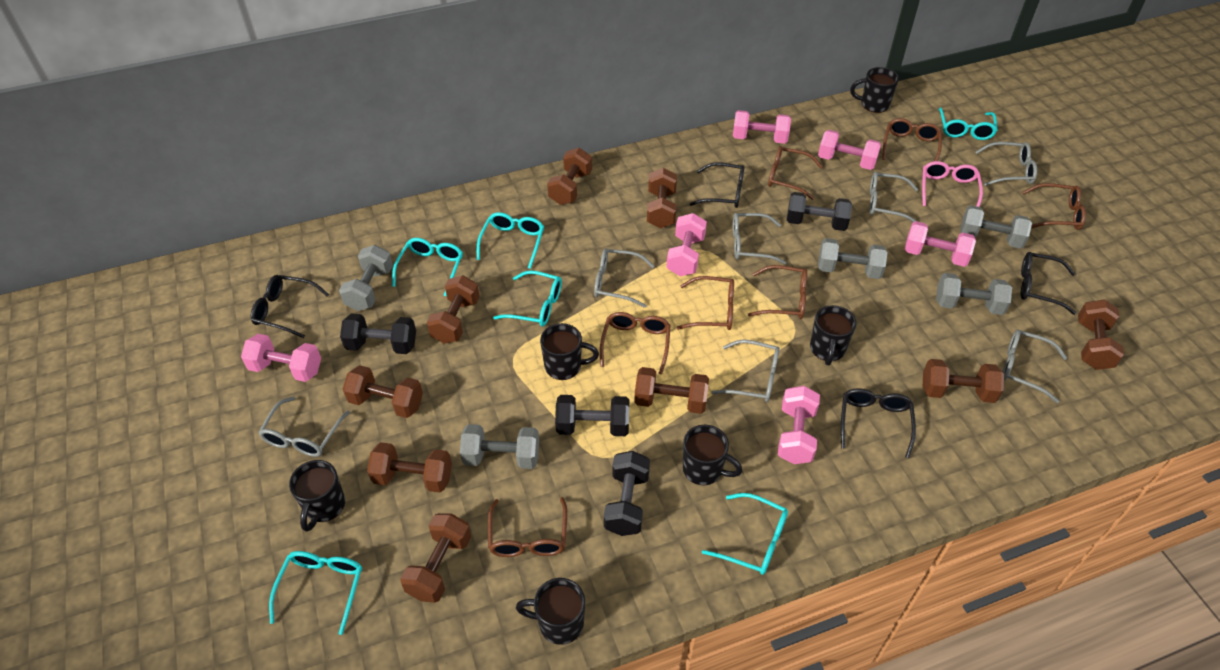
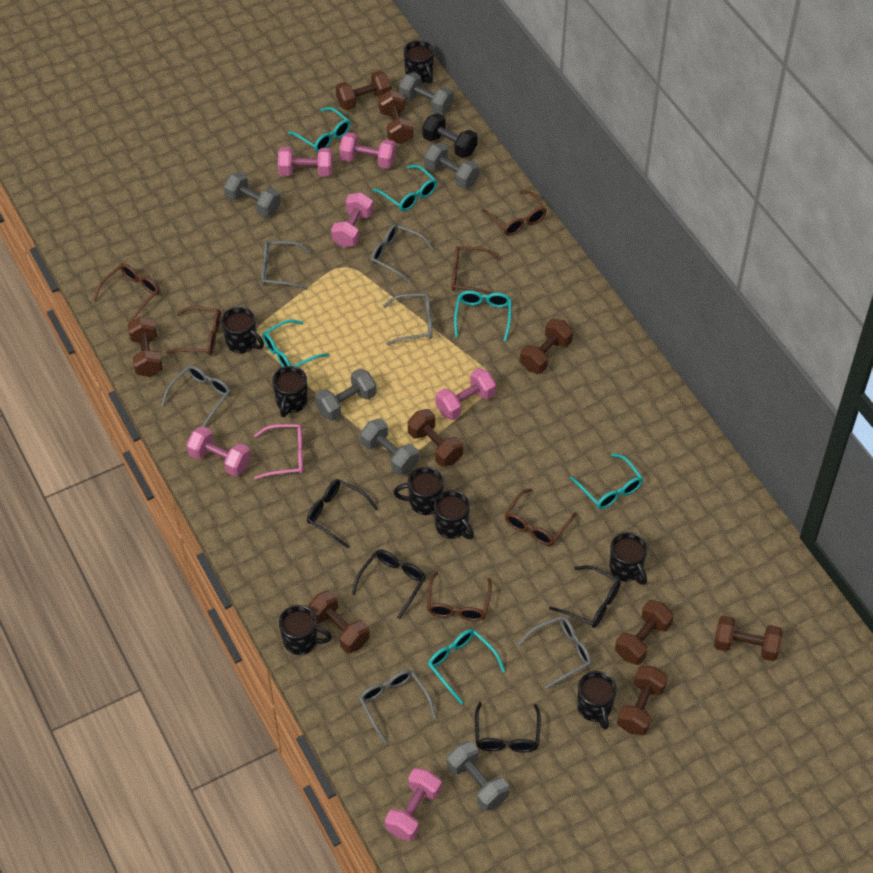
black dumbbell: 4 -> 1
black mug: 6 -> 8
brown glasses: 7 -> 6
grey dumbbell: 5 -> 6
grey glasses: 7 -> 6

